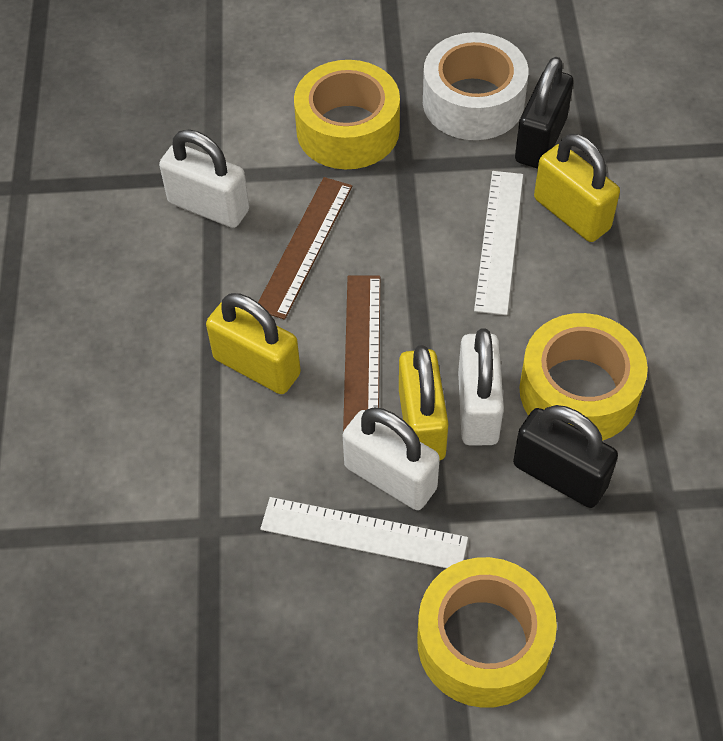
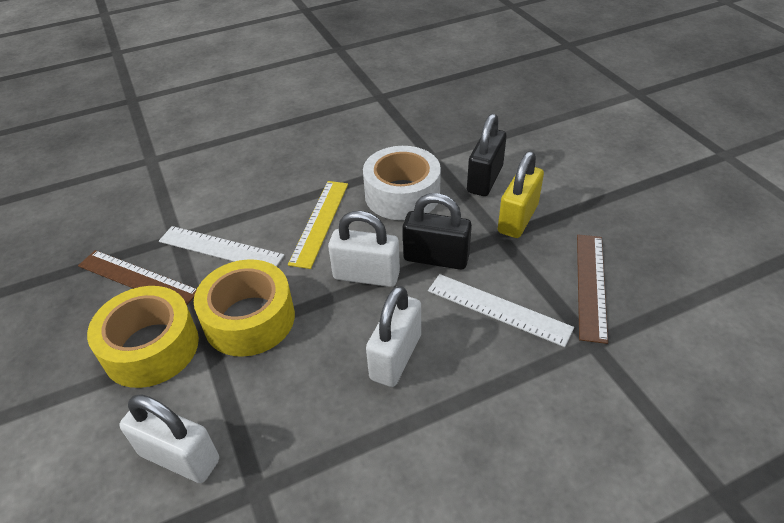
yellow padlock: 3 -> 1
yellow ruler: 0 -> 1
yellow tape: 3 -> 2

